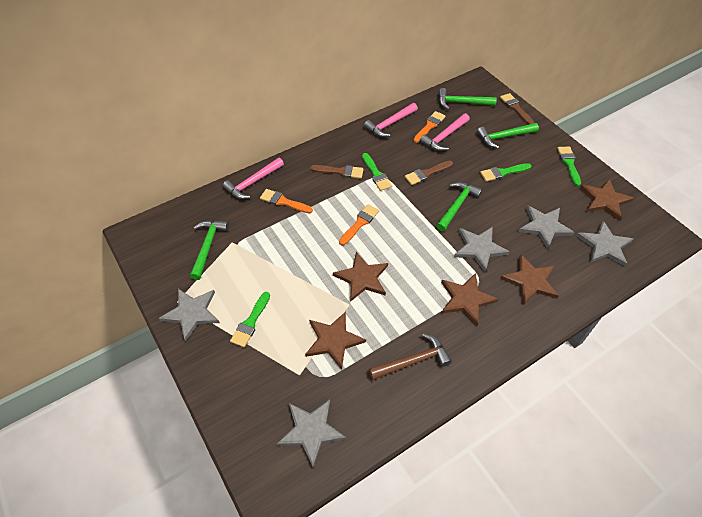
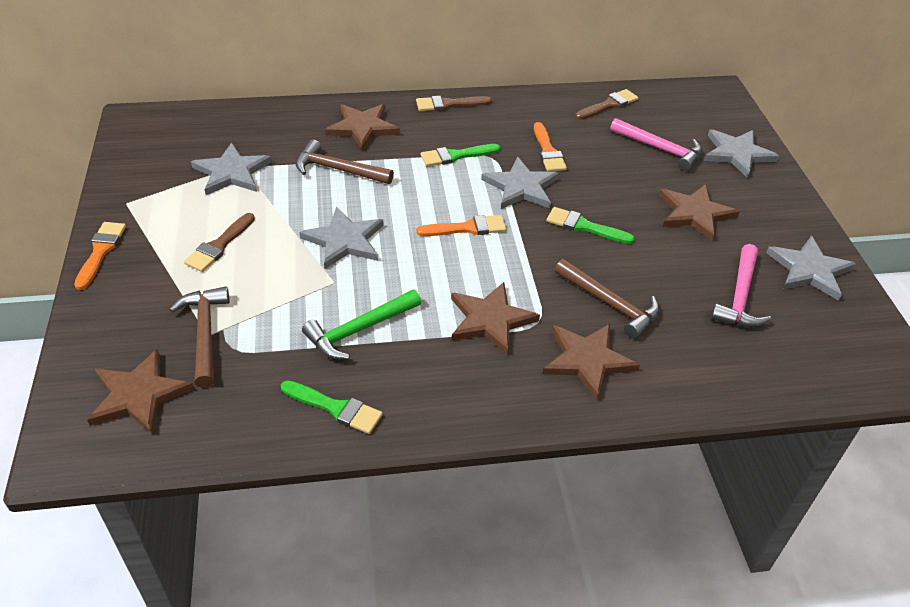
brown hammer: 1 -> 3
green brush: 4 -> 3
green hammer: 4 -> 1
pink hammer: 3 -> 2

